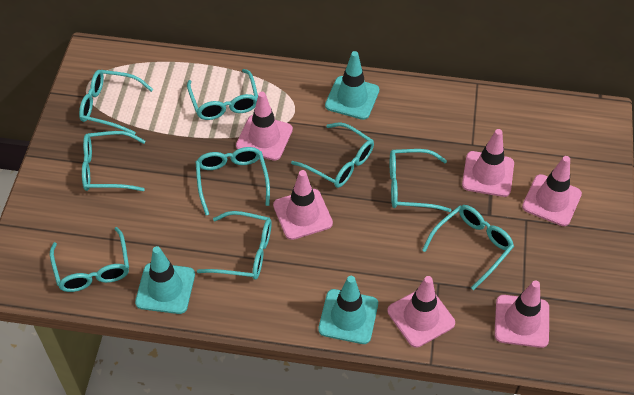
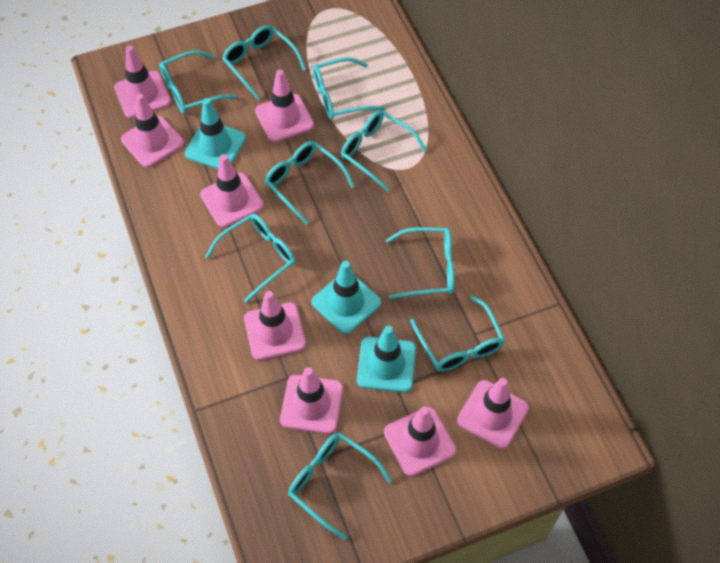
pink traffic cone: 6 -> 8

